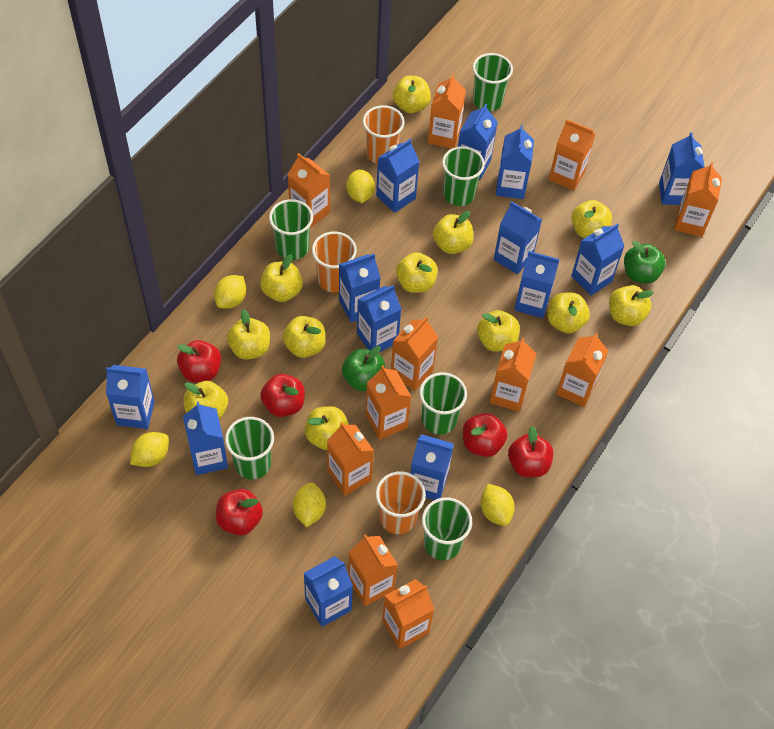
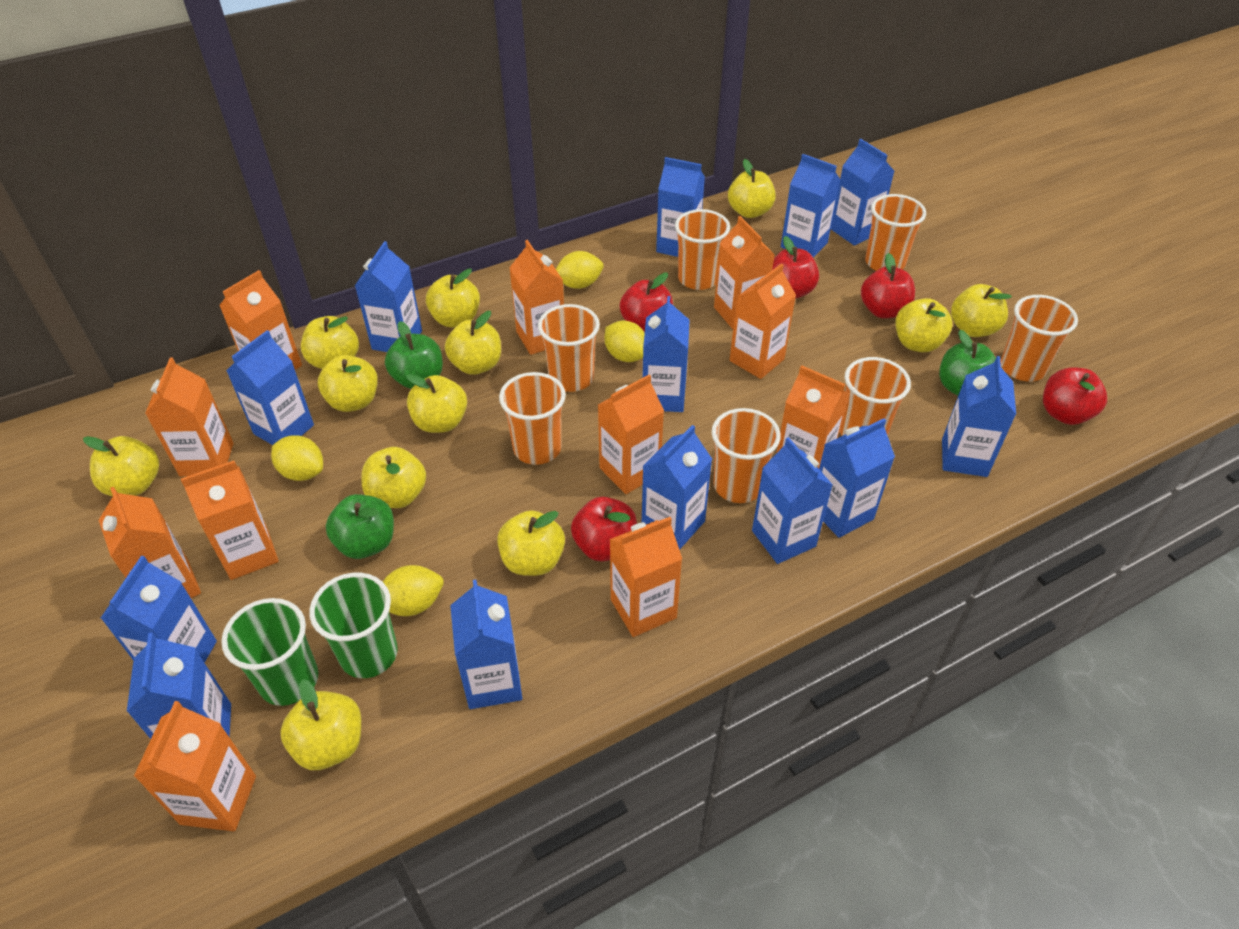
green apple: 2 -> 3
green cup: 6 -> 2
orange cup: 3 -> 7
yellow lemon: 5 -> 4

